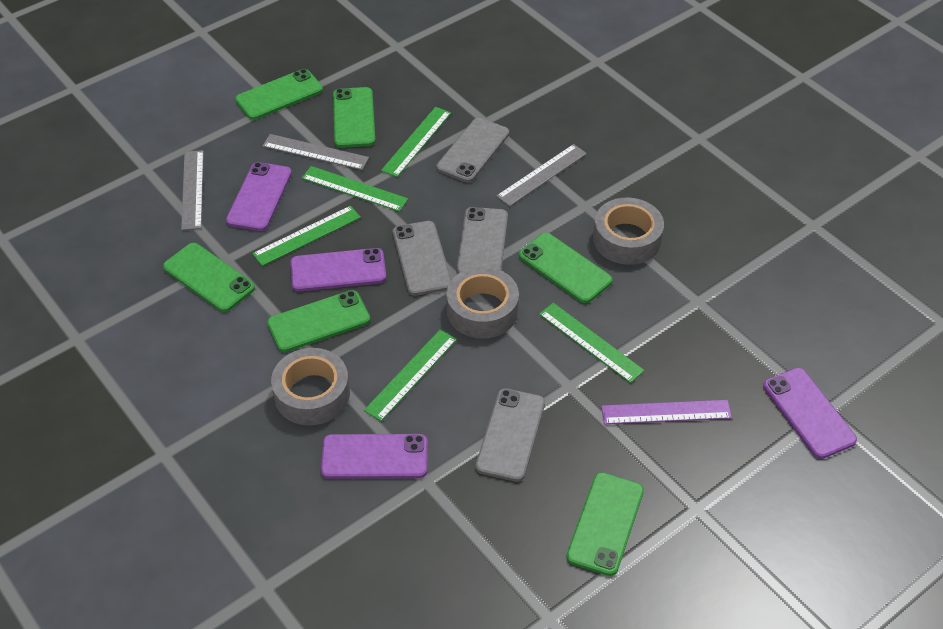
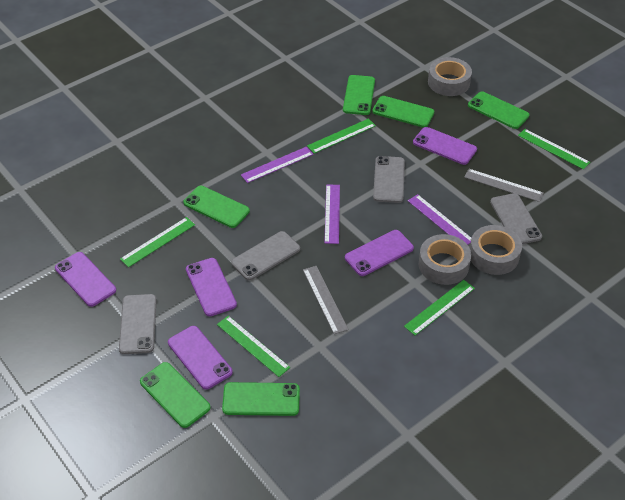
grey ruler: 3 -> 2
purple phone: 4 -> 5
purple ruler: 1 -> 3

